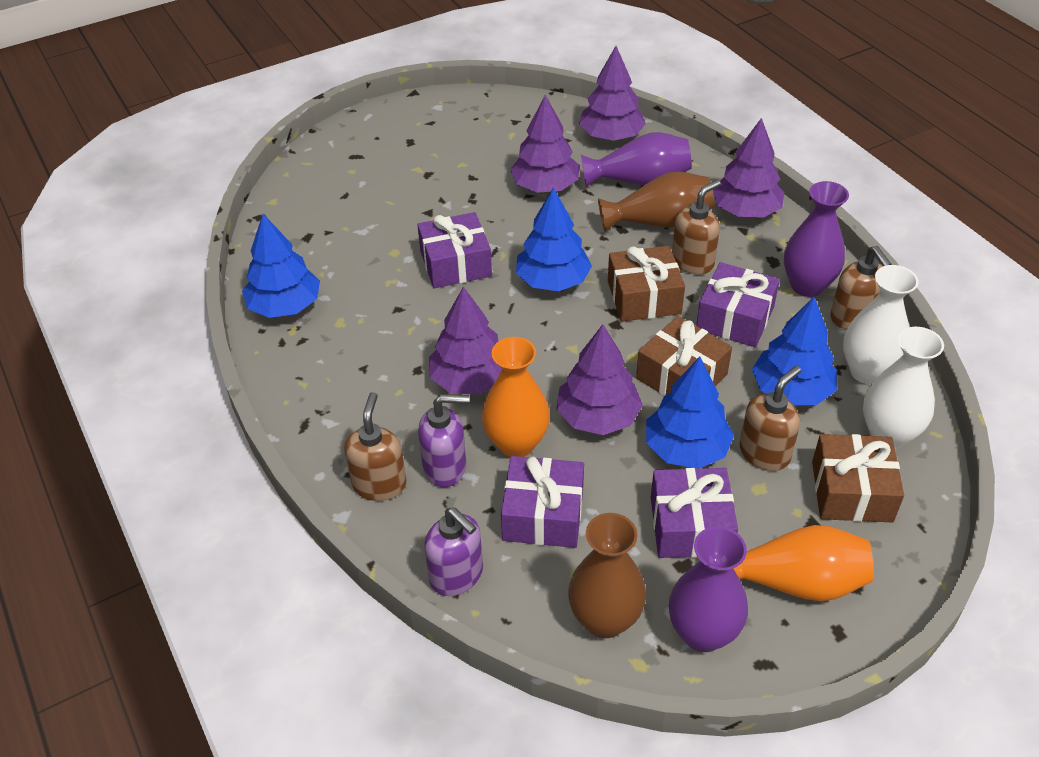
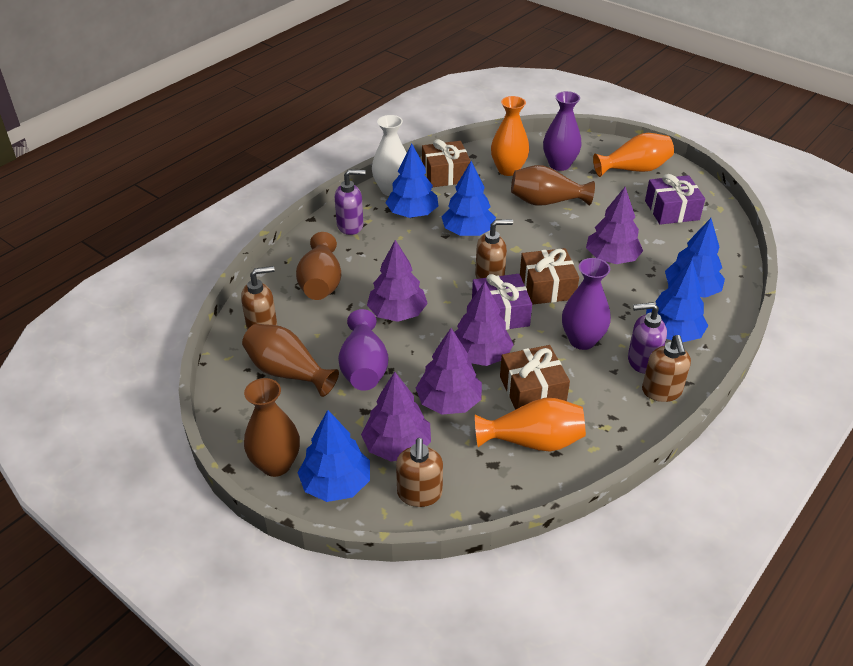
blue tree: 4 -> 5
brown vase: 2 -> 4
orange vase: 2 -> 3
purple gift: 4 -> 2
white vase: 2 -> 1

